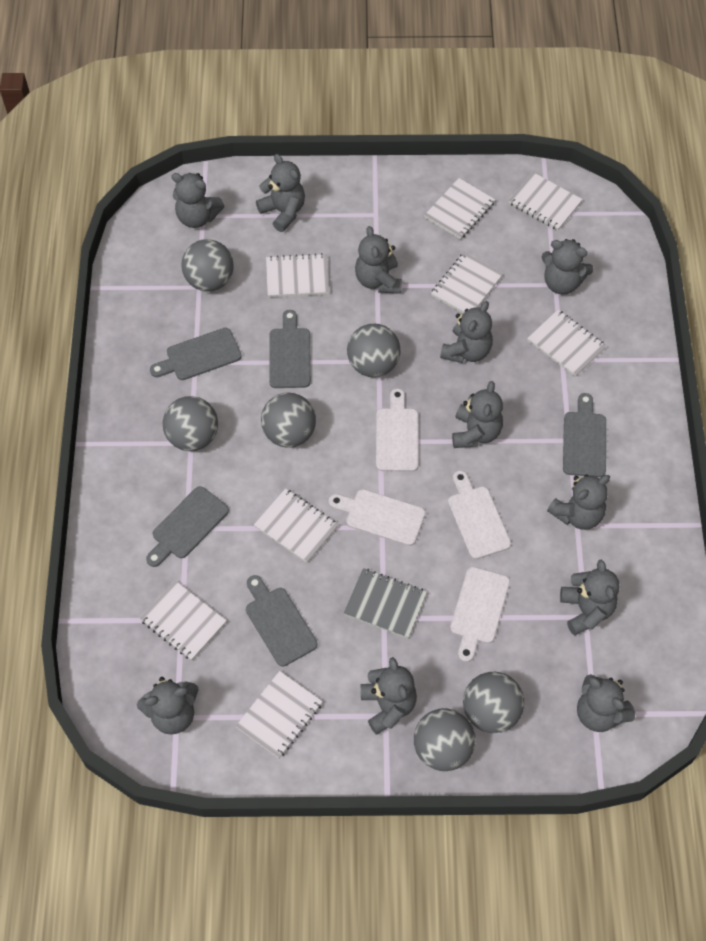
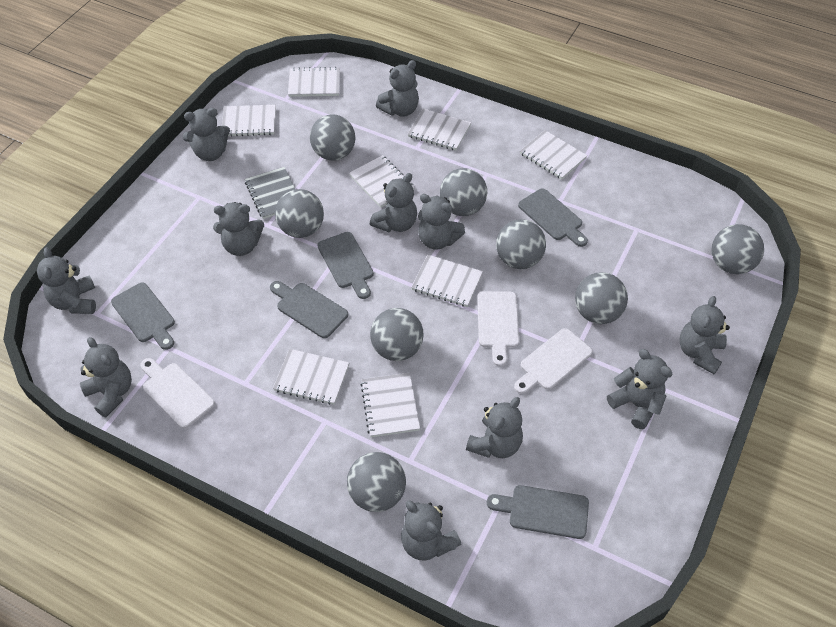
grey ball: 6 -> 8
white cutting board: 4 -> 3

